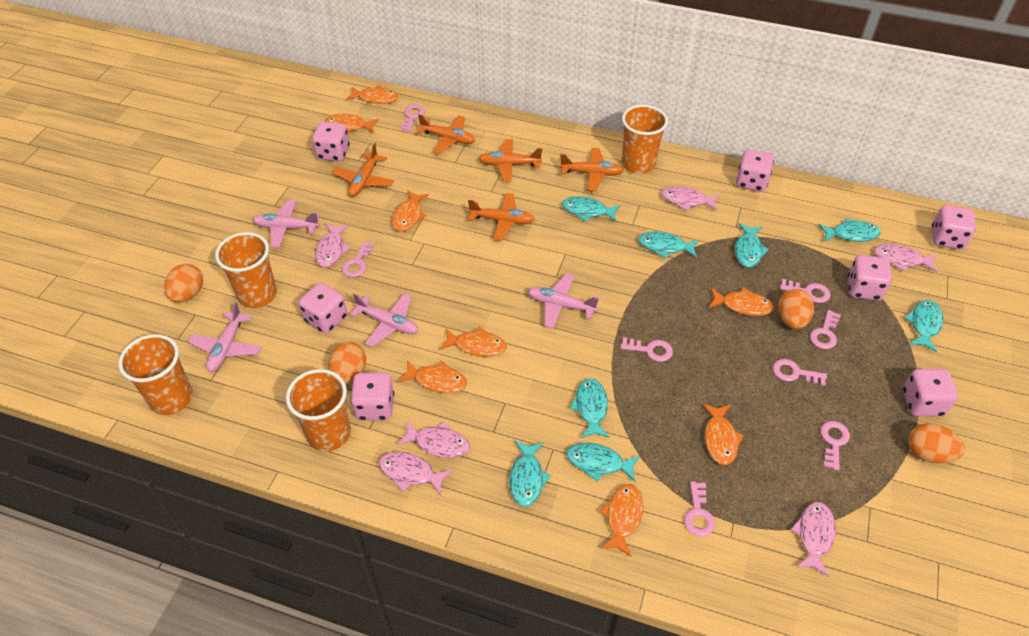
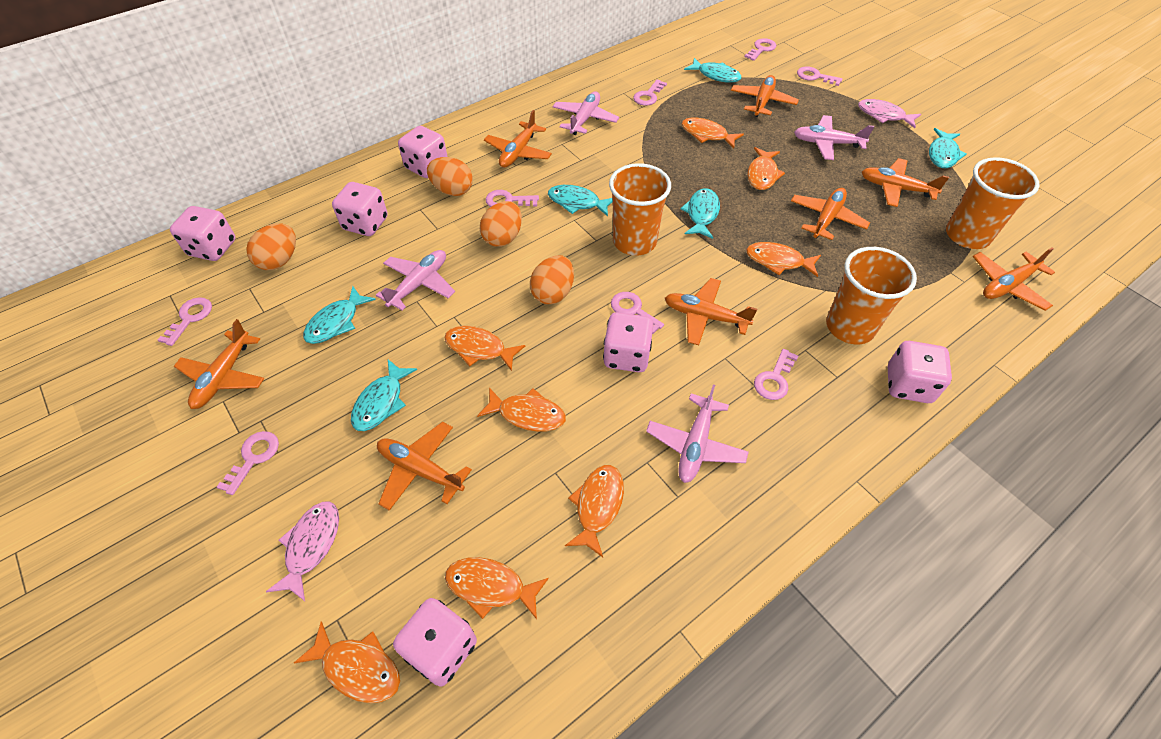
orange cup: 4 -> 3
orange plane: 5 -> 8
pink dice: 7 -> 6
pink fish: 6 -> 2
turquoise fish: 8 -> 6

